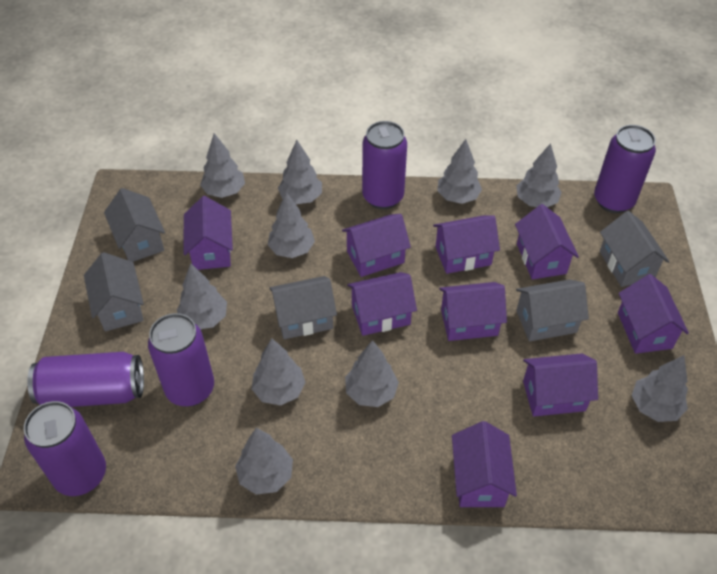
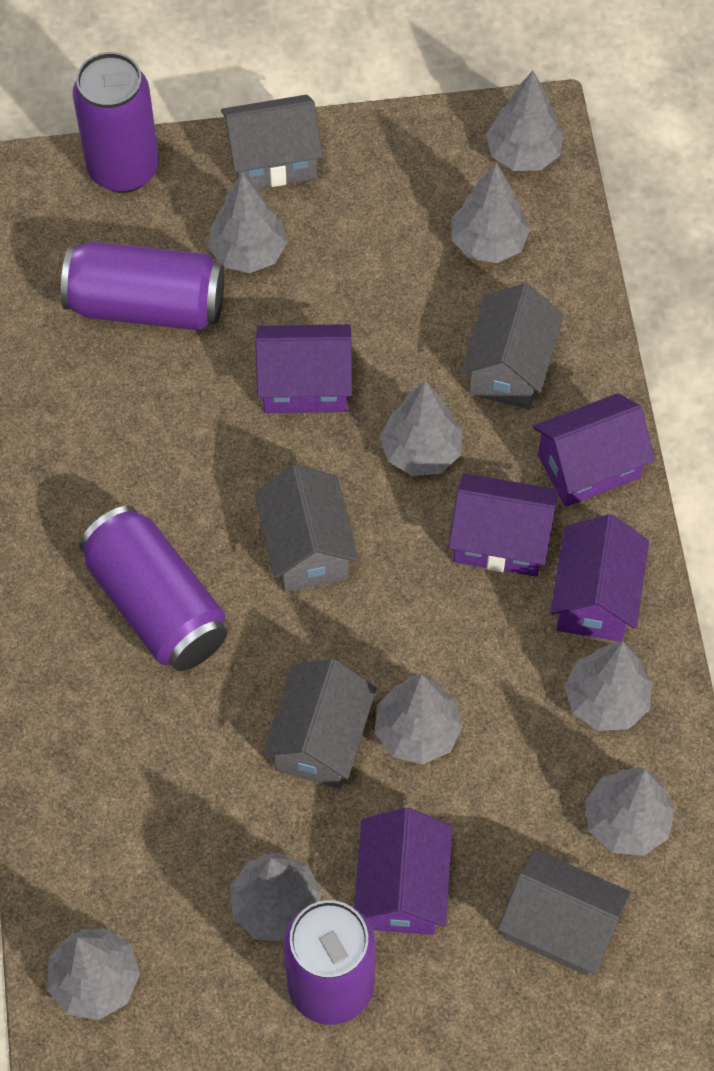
grey tree: 10 -> 9
purple can: 5 -> 4
purple house: 9 -> 5

